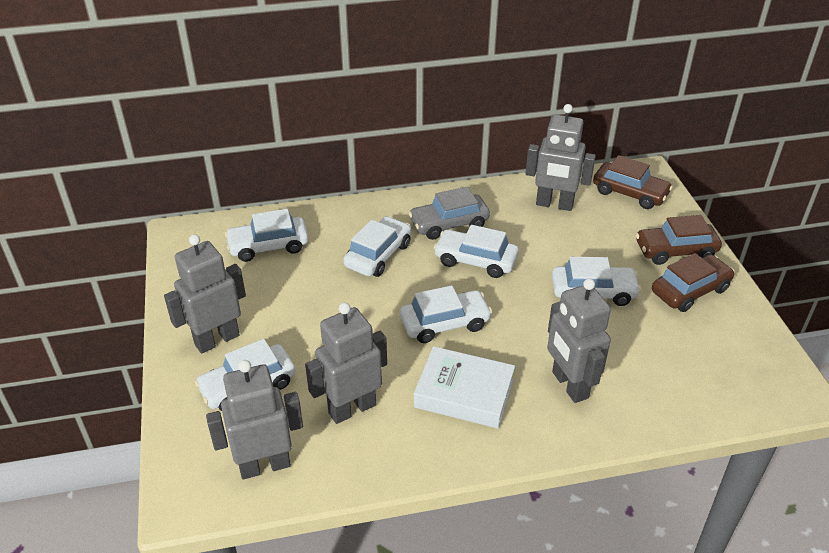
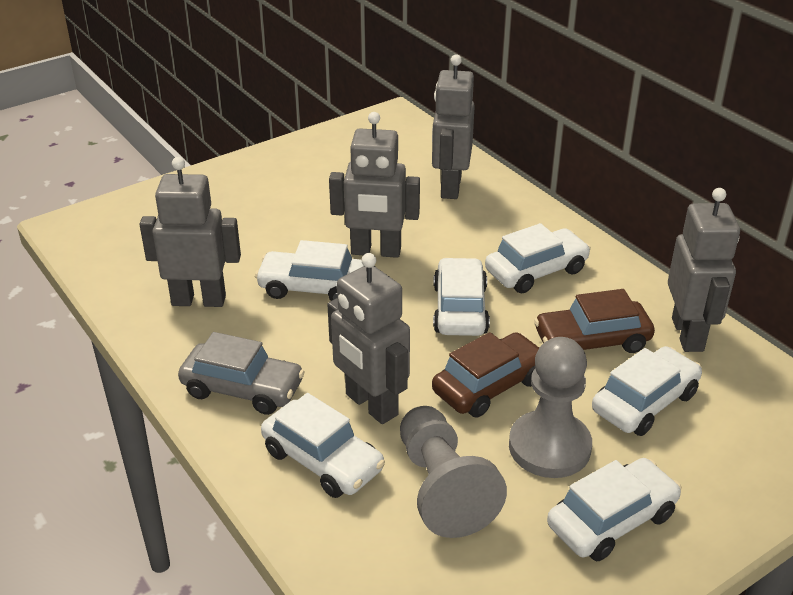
brown car: 3 -> 2
grey pawn: 0 -> 2
white book: 1 -> 0

